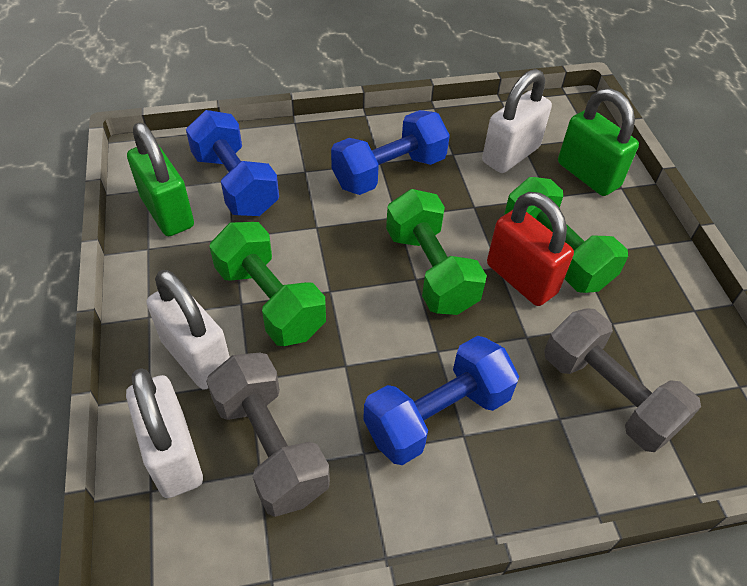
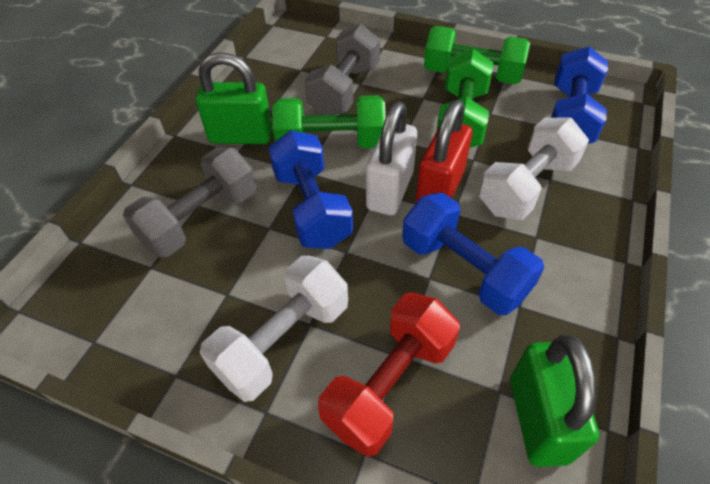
red dumbbell: 0 -> 1
white dumbbell: 0 -> 2
white padlock: 3 -> 1

